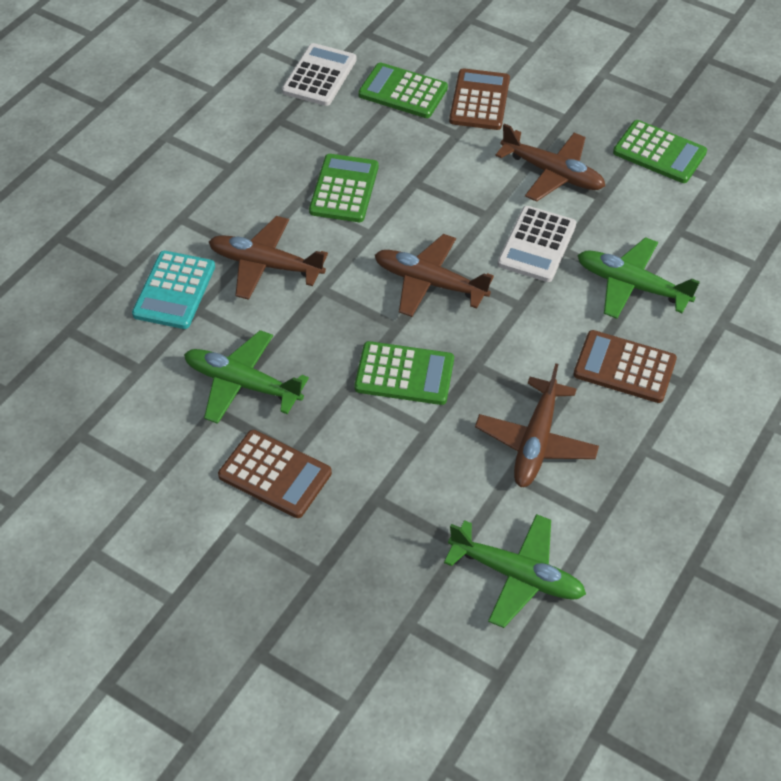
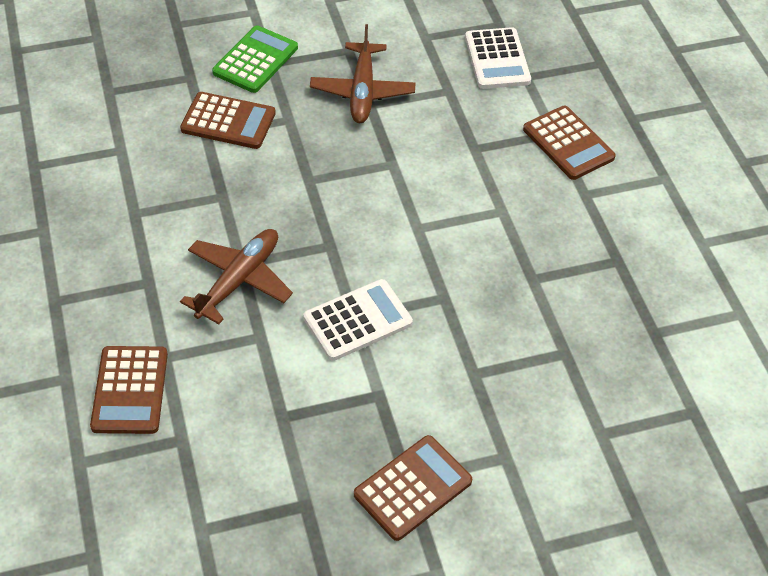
brown calculator: 3 -> 4
brown plane: 4 -> 2
green calculator: 4 -> 1
green plane: 3 -> 0
turquoise calculator: 1 -> 0

